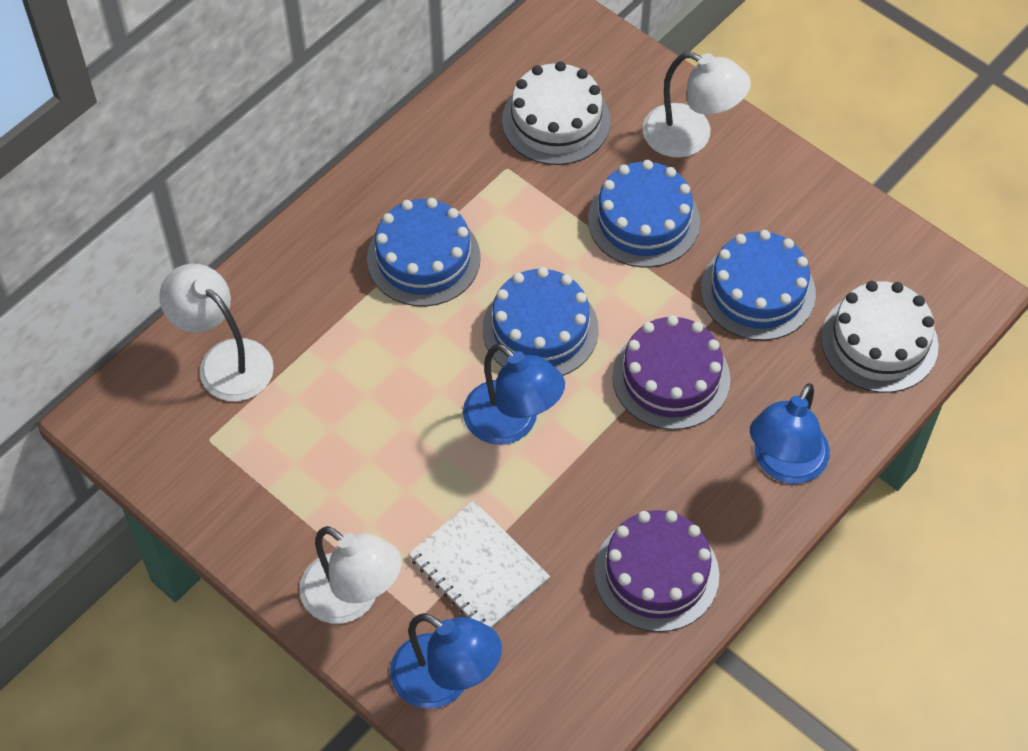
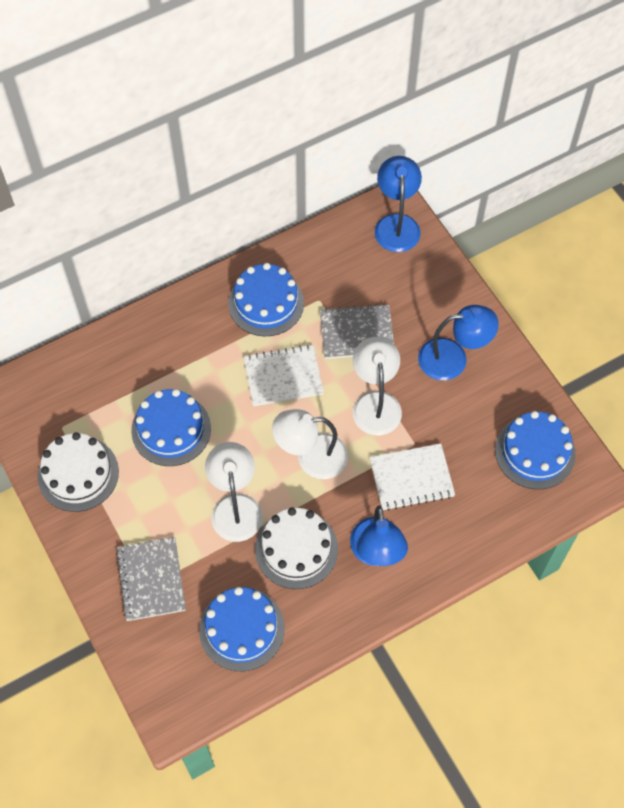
grey notebook: 0 -> 2
purple cake: 2 -> 0
white notebook: 1 -> 2

